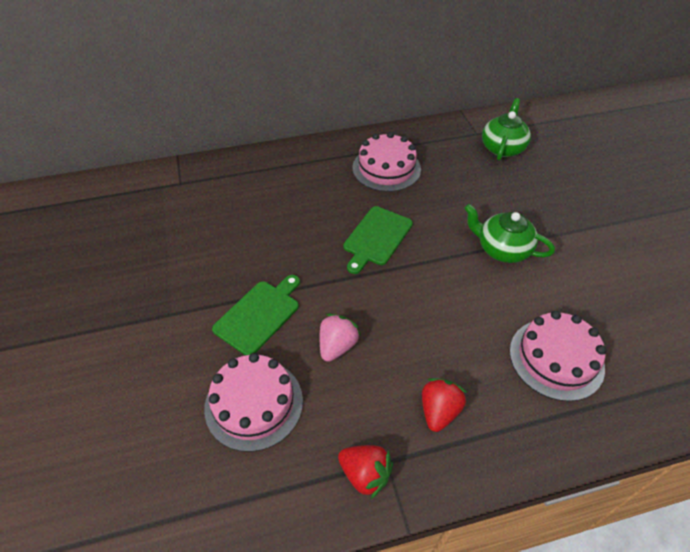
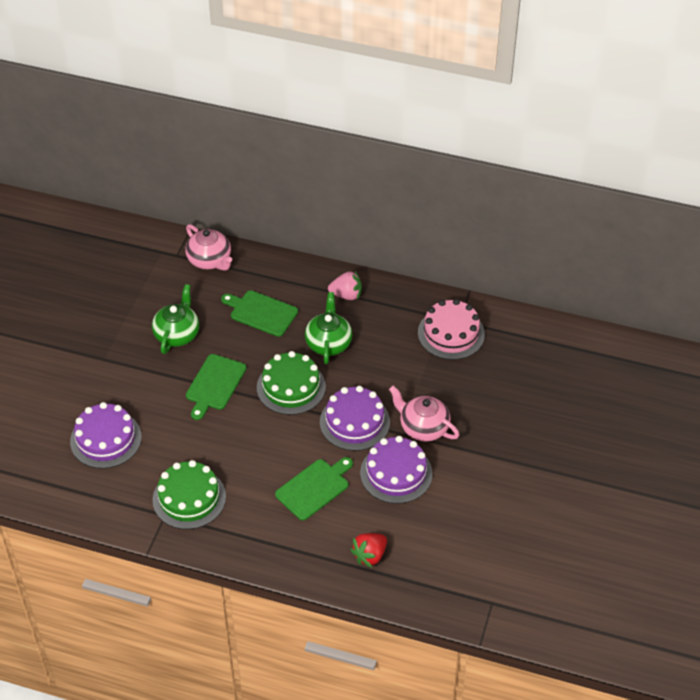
green cake: 0 -> 2
green cutting board: 2 -> 3
pink cake: 3 -> 1
pink teapot: 0 -> 2
purple cake: 0 -> 3
red strawberry: 2 -> 1

